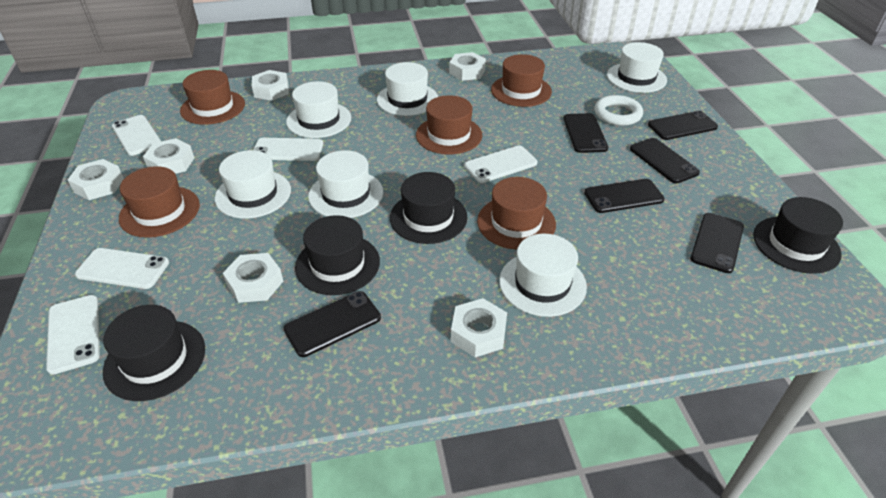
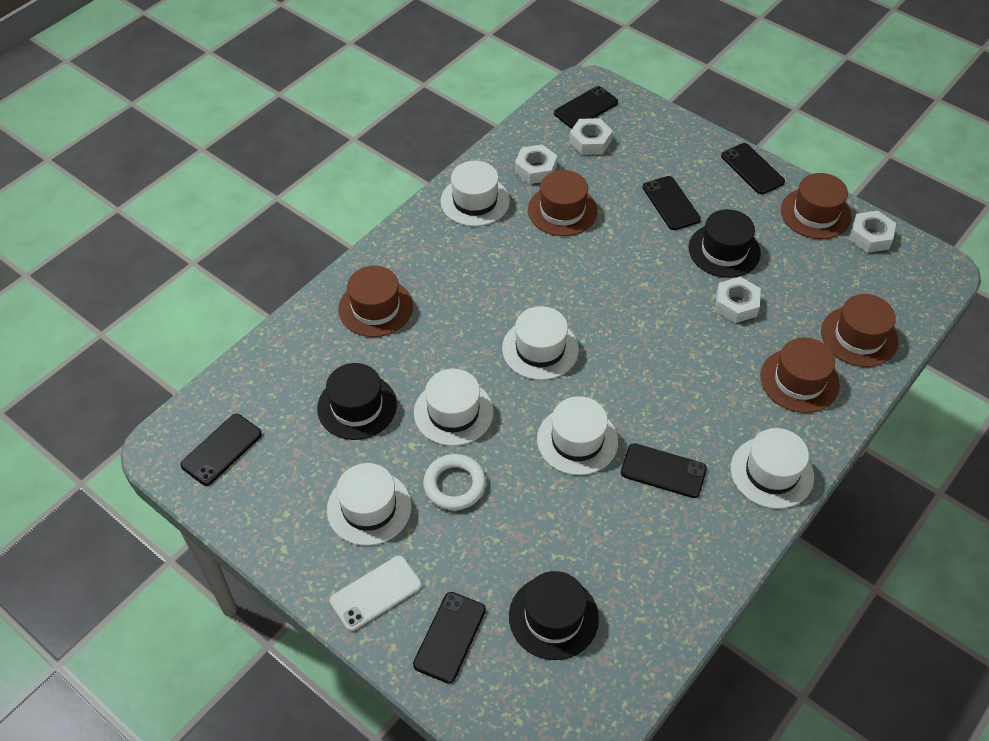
black hat: 4 -> 3
white nut: 6 -> 4
white phone: 5 -> 1

